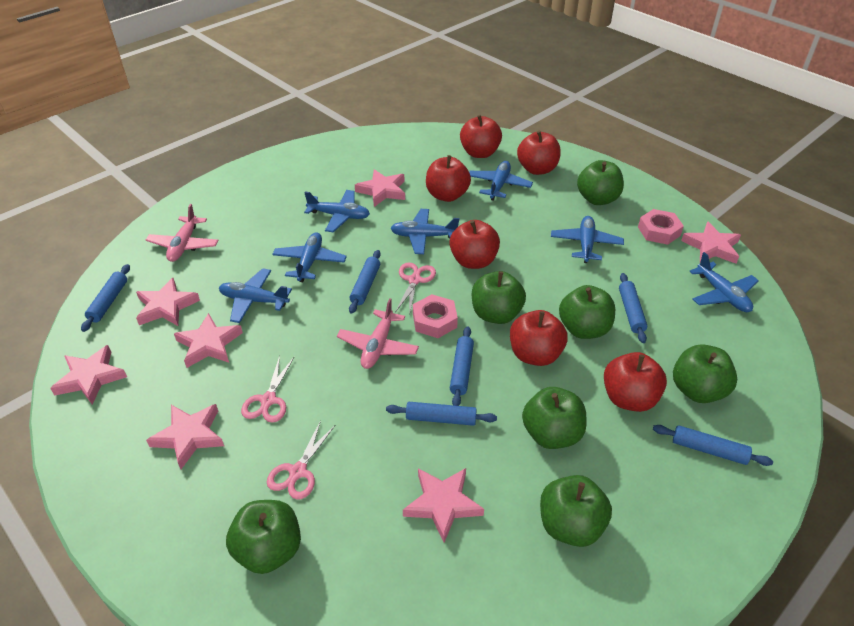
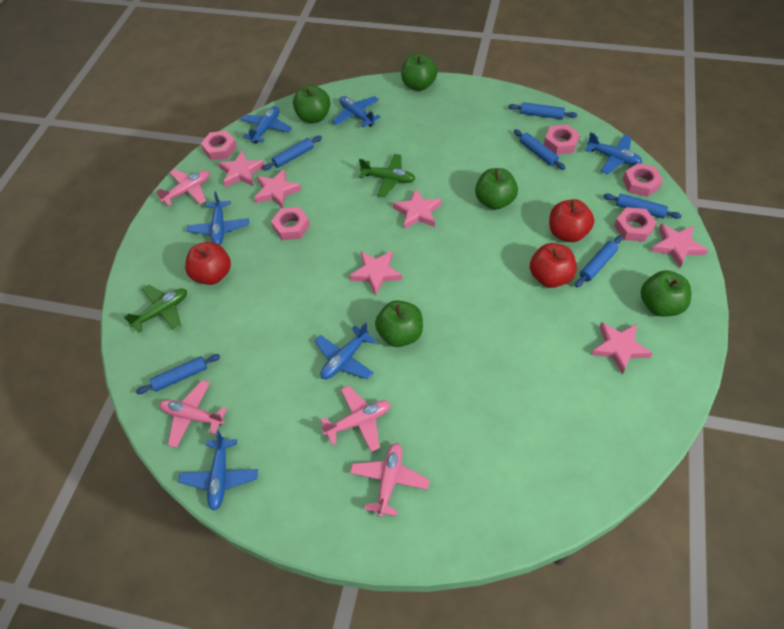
blue plane: 7 -> 6
green apple: 7 -> 5
green plane: 0 -> 2
pink nut: 2 -> 5
pink plane: 2 -> 4
pink scissors: 3 -> 0
pink star: 7 -> 6
red apple: 6 -> 3

